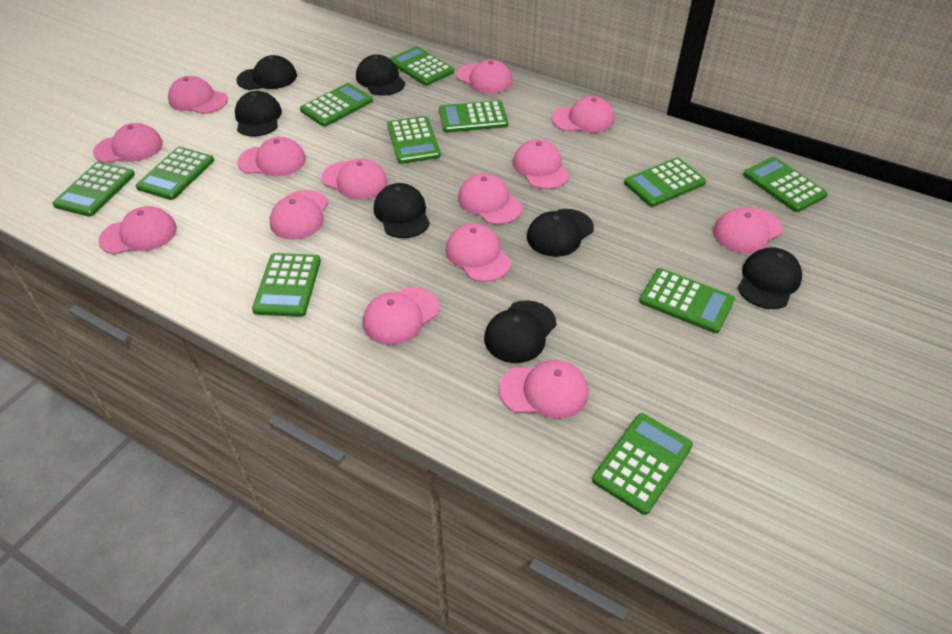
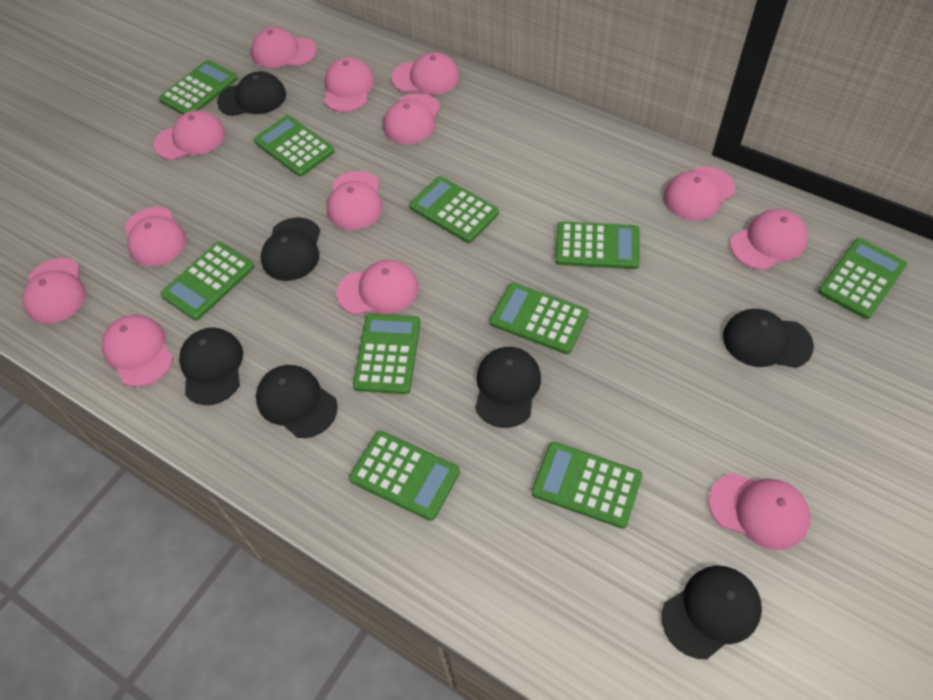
green calculator: 11 -> 10
pink cap: 14 -> 13

